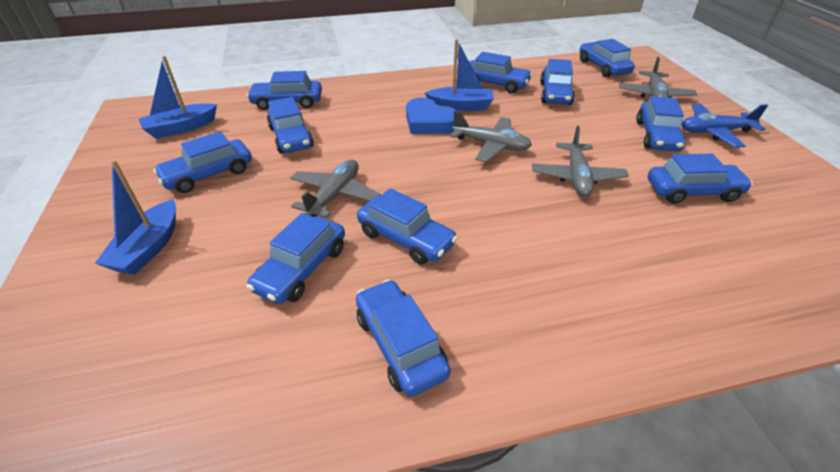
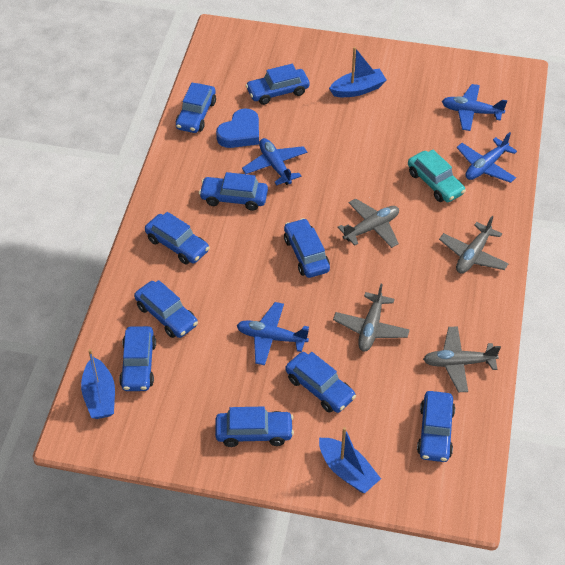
blue car: 11 -> 10
blue plane: 1 -> 4
turquoise car: 0 -> 1

